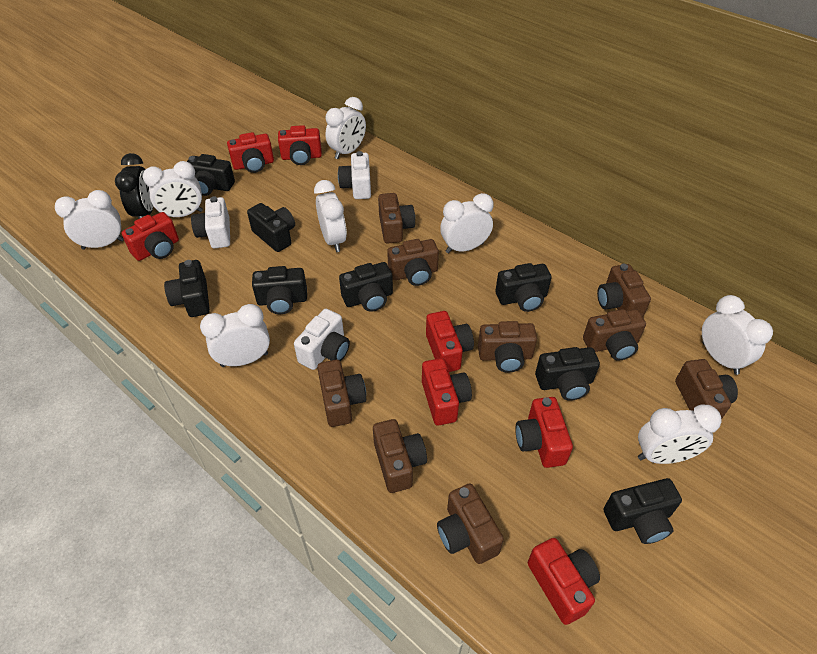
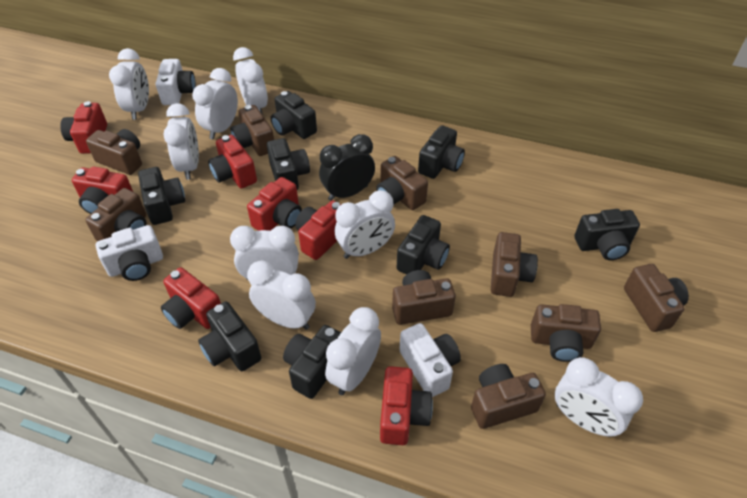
white clock: 8 -> 9

